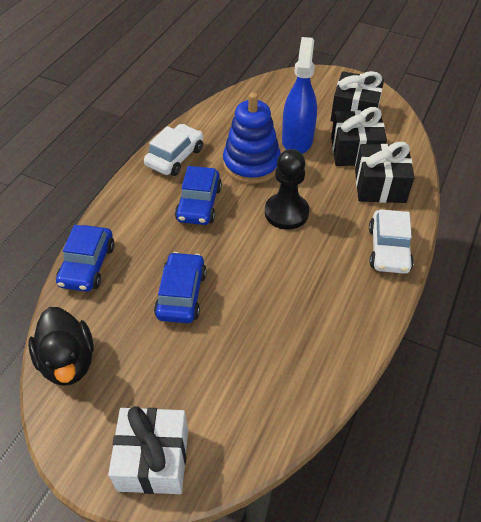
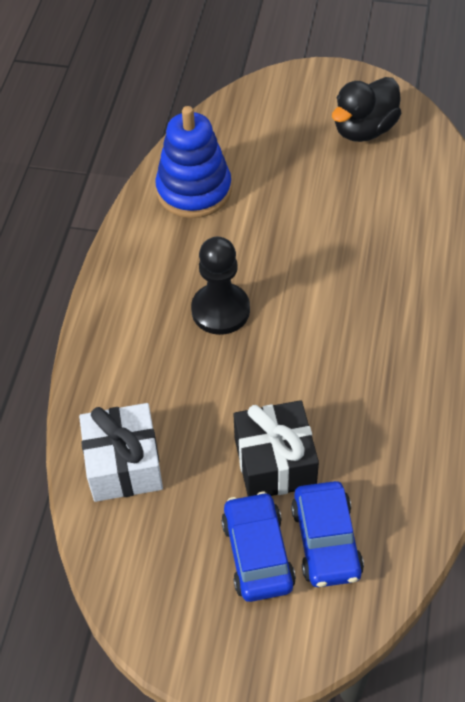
black gift: 3 -> 1
blue car: 3 -> 2
blue spray bottle: 1 -> 0
white car: 2 -> 0

